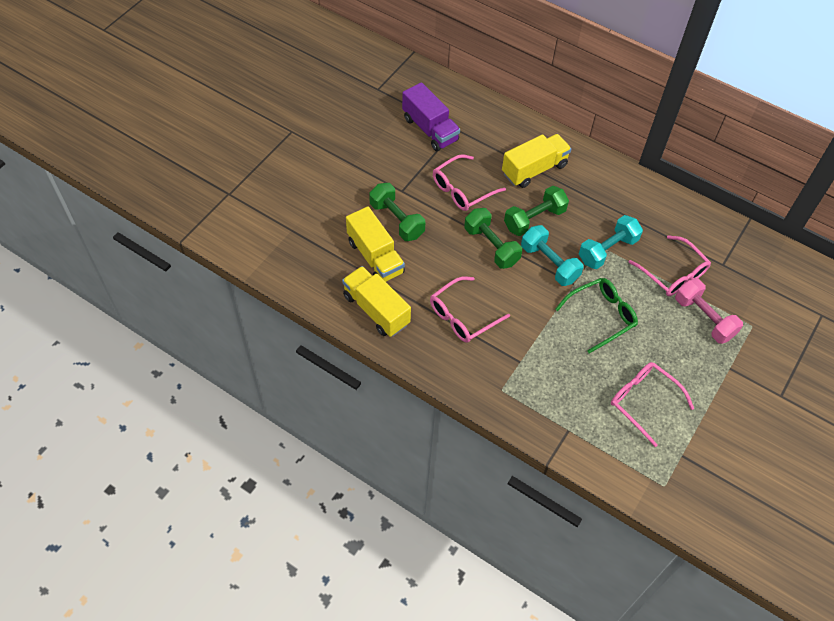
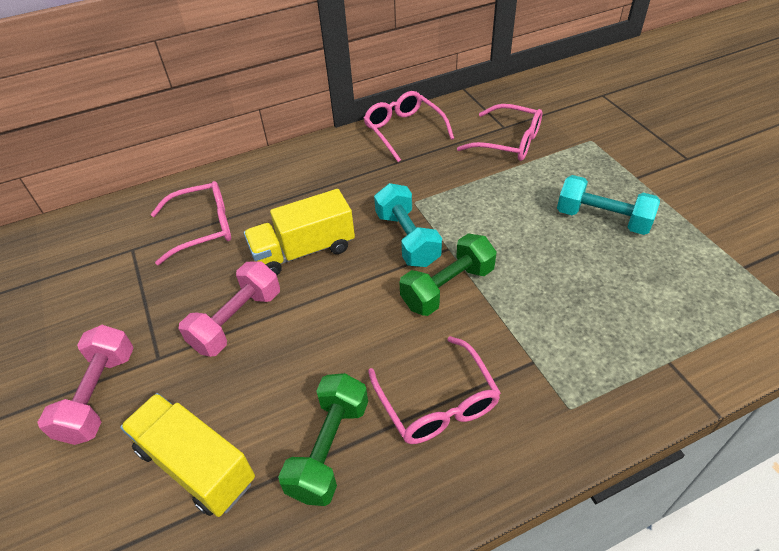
green dumbbell: 3 -> 2
green glasses: 1 -> 0
pink dumbbell: 1 -> 2
purple truck: 1 -> 0
yellow truck: 3 -> 2

